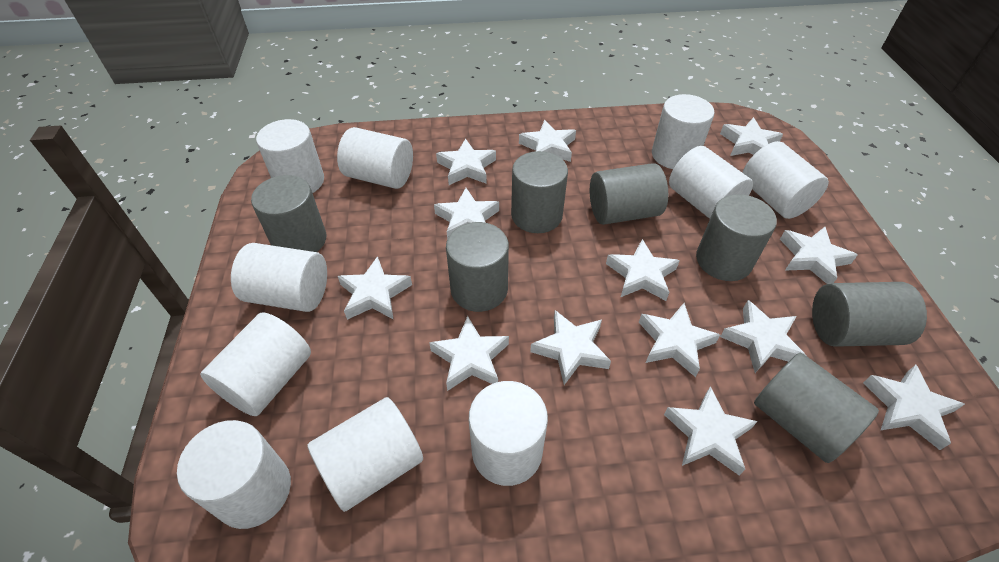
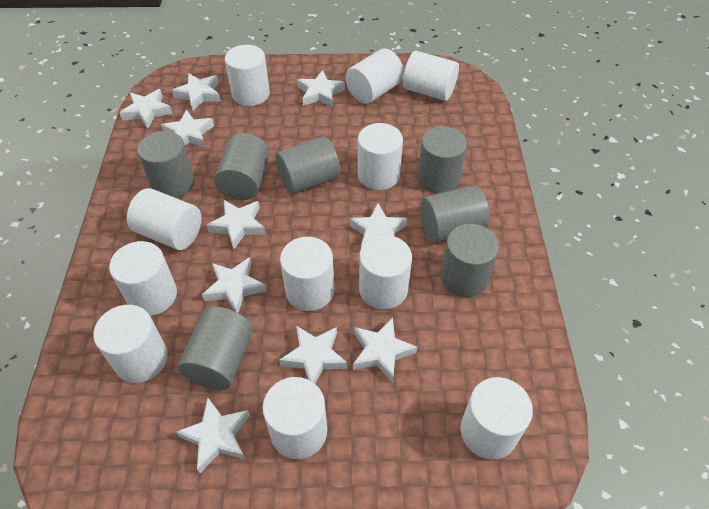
white cylinder: 10 -> 11
white star: 13 -> 10

